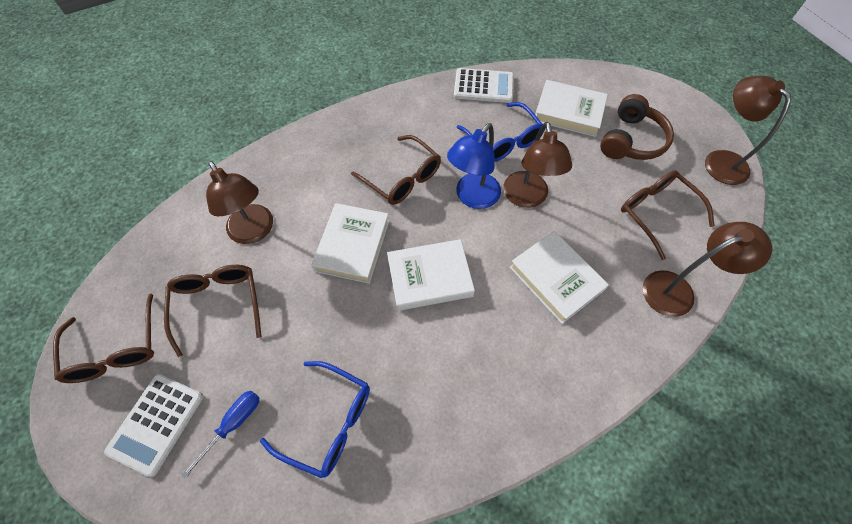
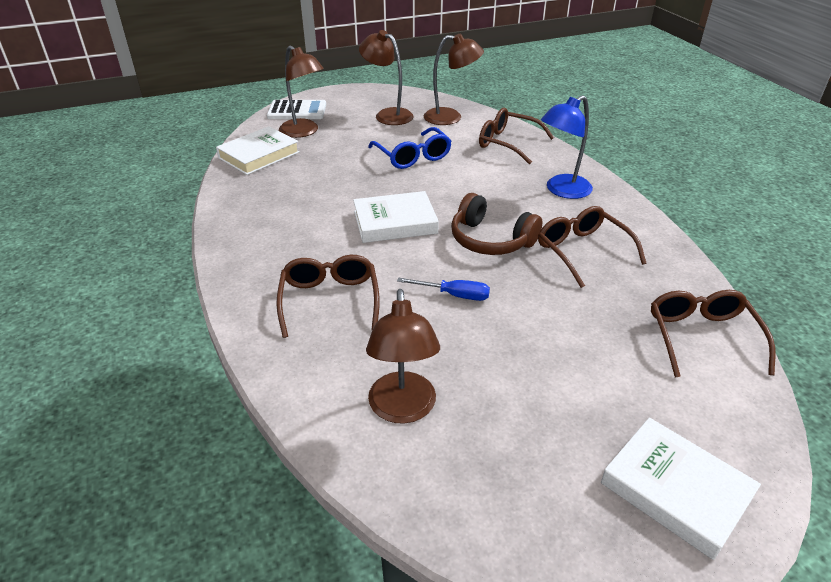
blue glasses: 2 -> 1
white book: 4 -> 3
white calculator: 2 -> 1

